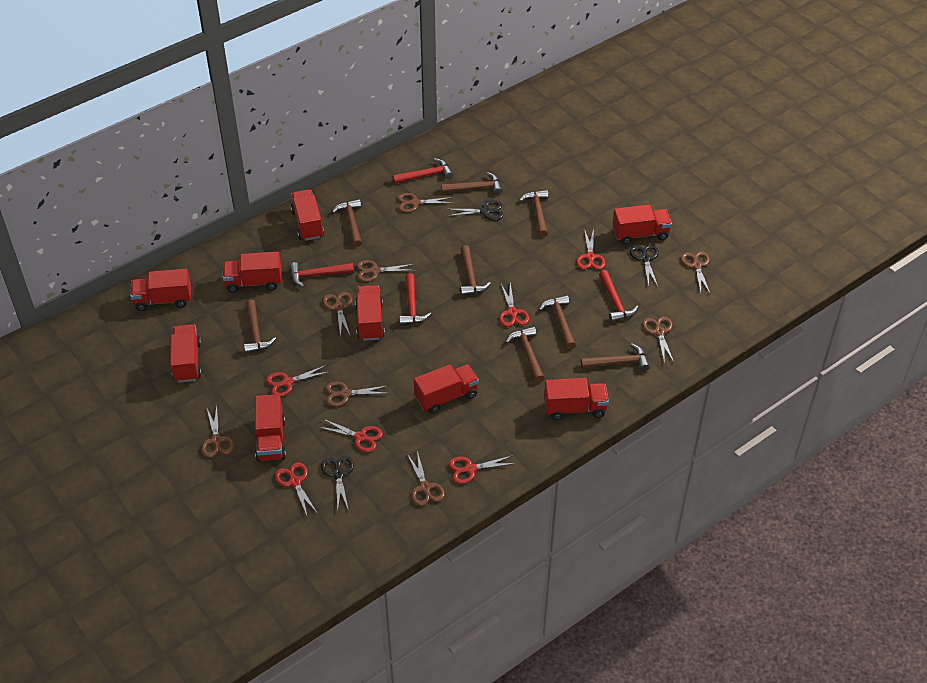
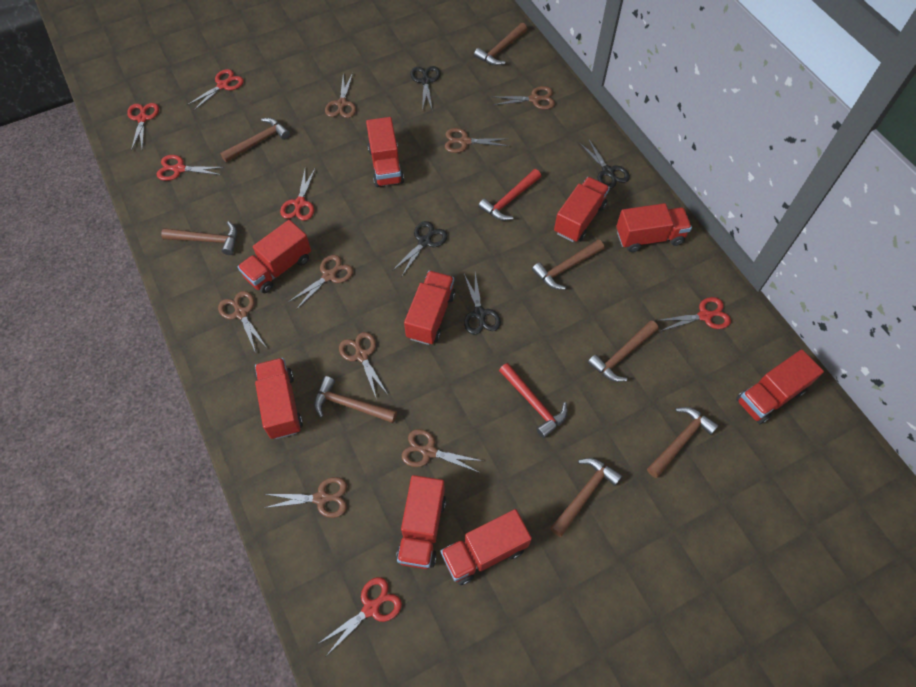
black scissors: 3 -> 4
red hammer: 4 -> 2

